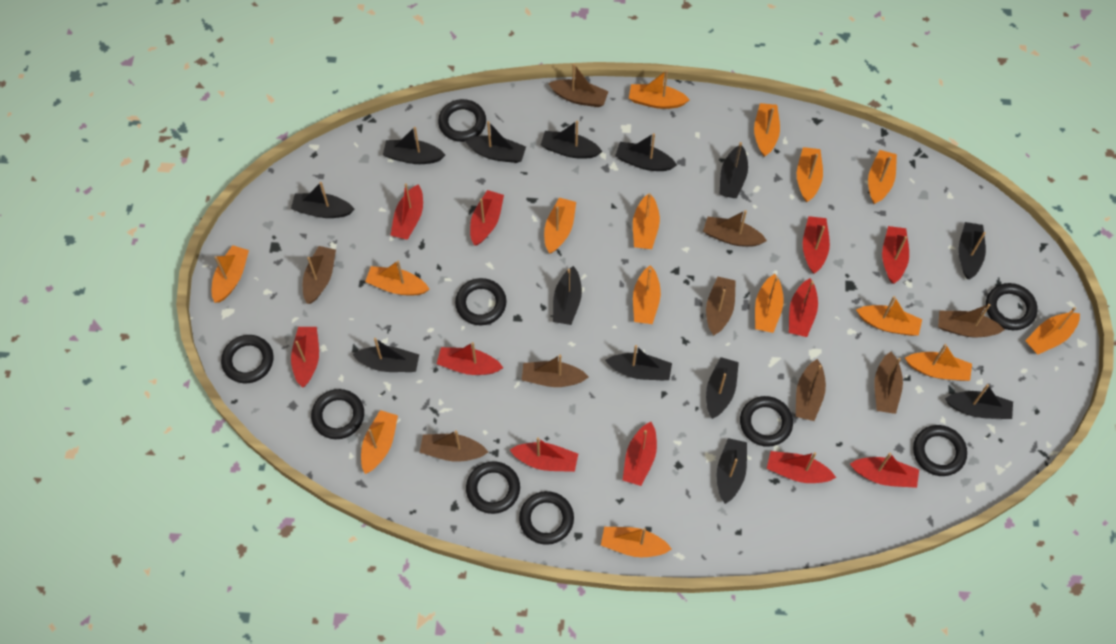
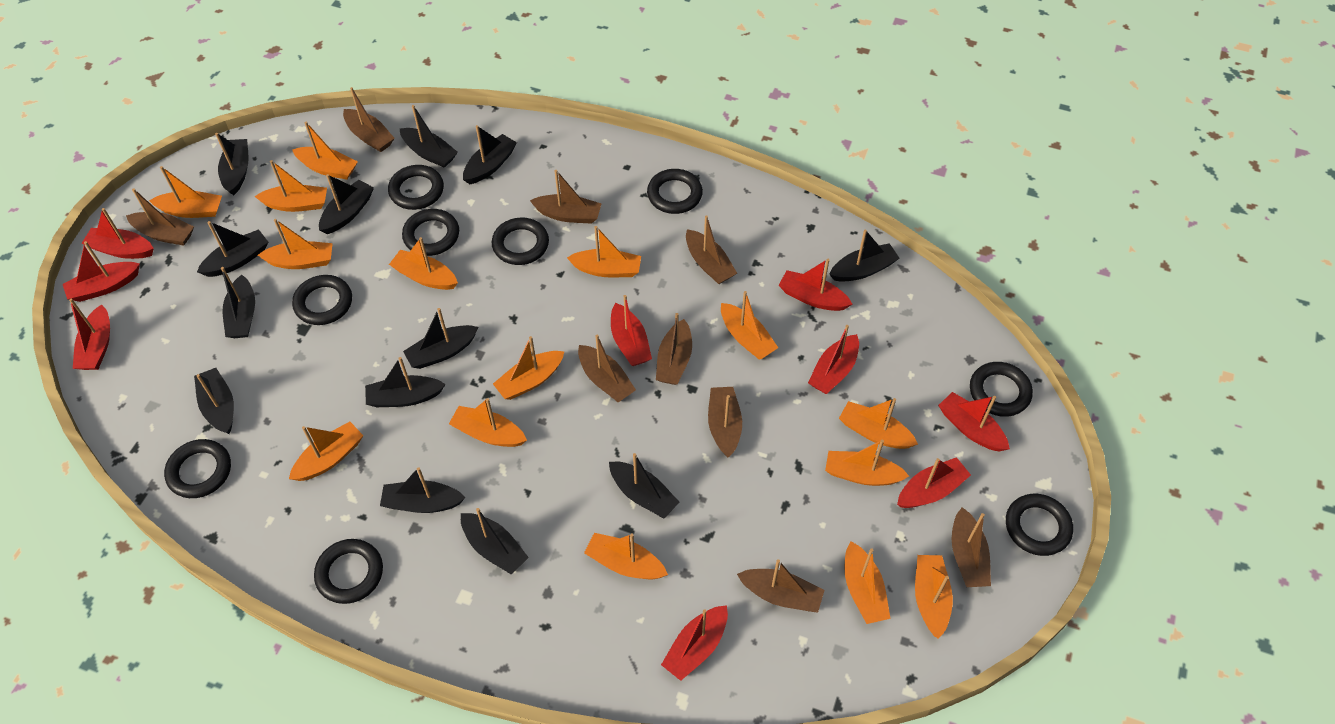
red boat: 11 -> 9

